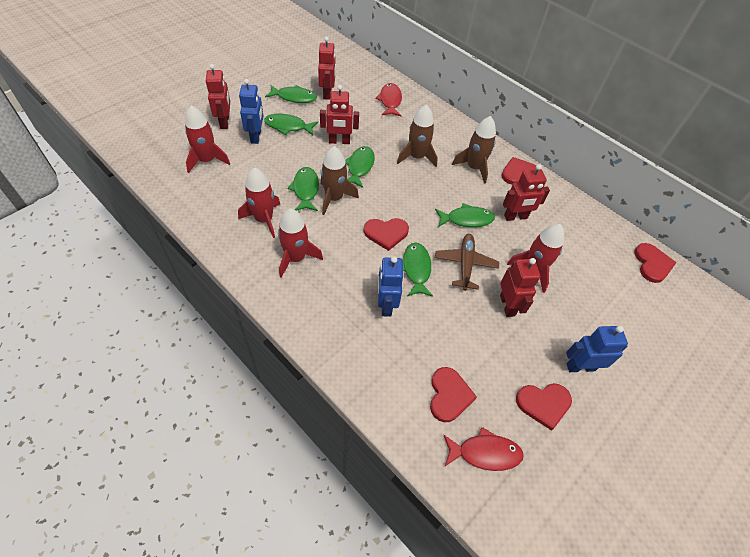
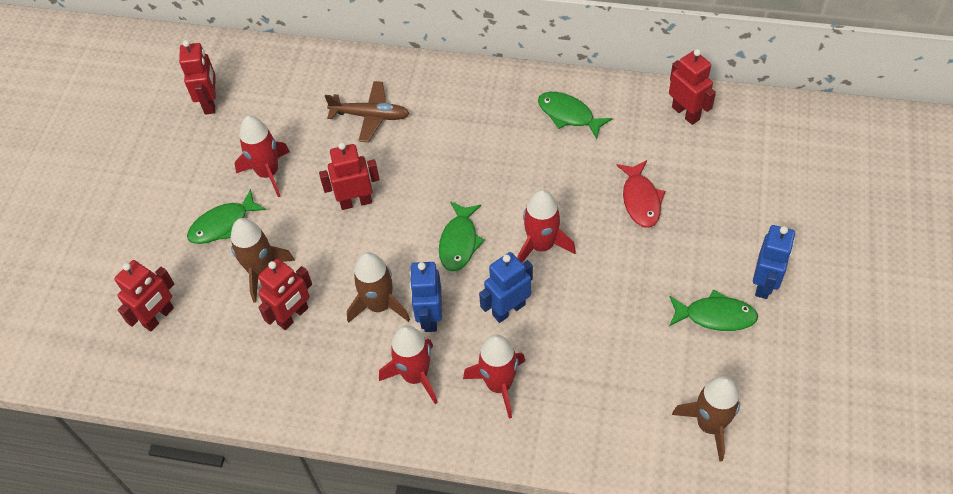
green fish: 6 -> 4
red fish: 2 -> 1
red heart: 5 -> 0

